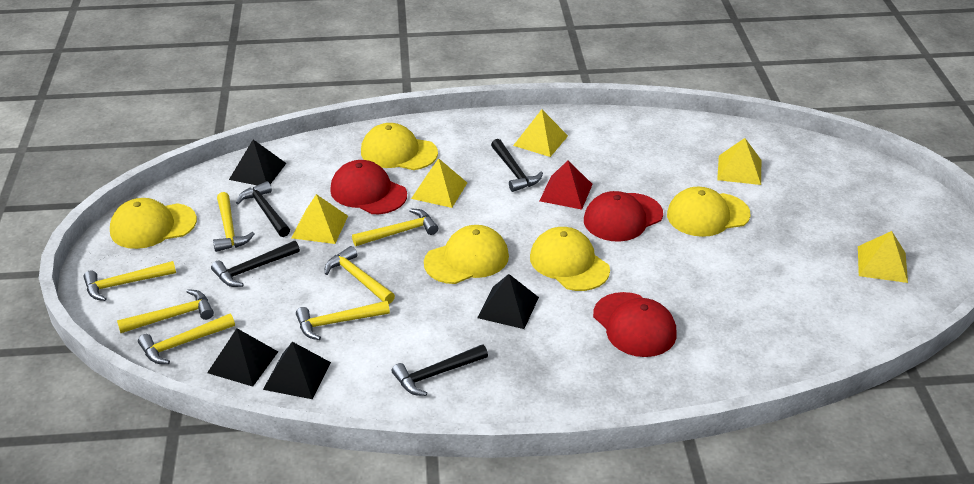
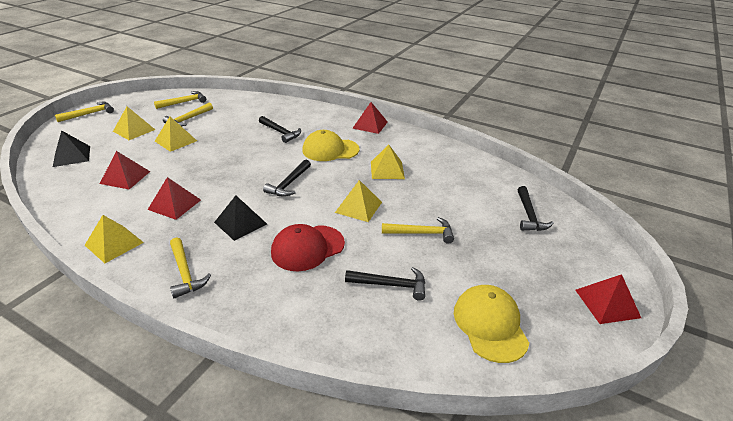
black pyramid: 4 -> 2
red cap: 3 -> 1
red pyramid: 1 -> 4
yellow cap: 5 -> 2
yellow hammer: 7 -> 5

